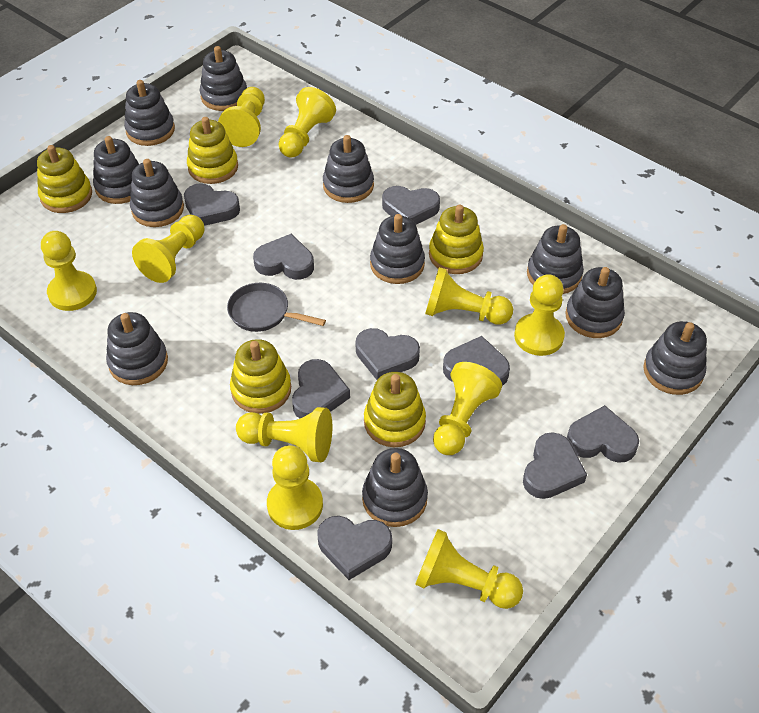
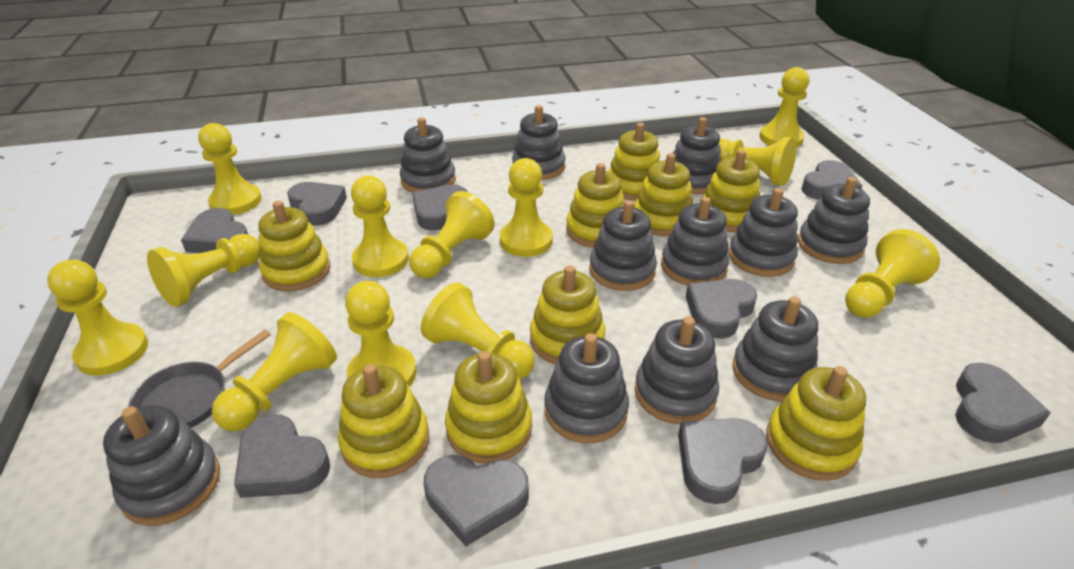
yellow pawn: 10 -> 12
yellow stacking toy: 5 -> 9

